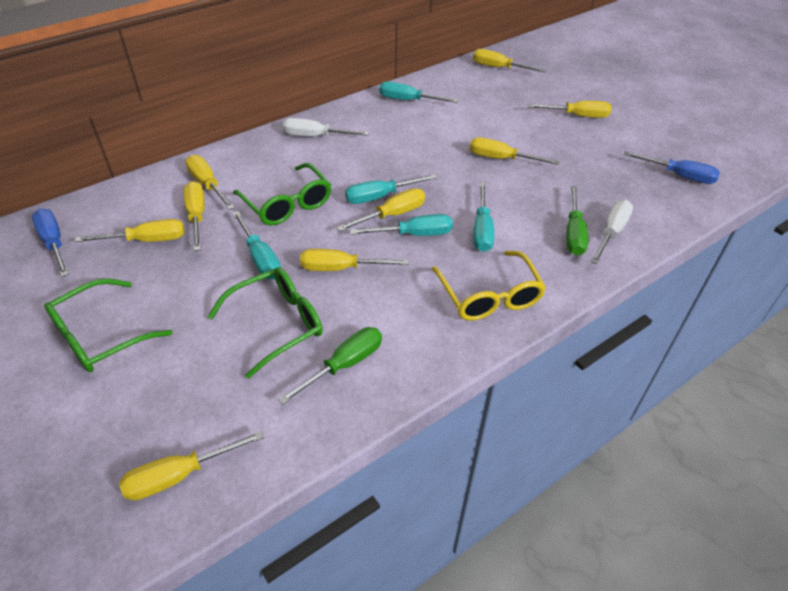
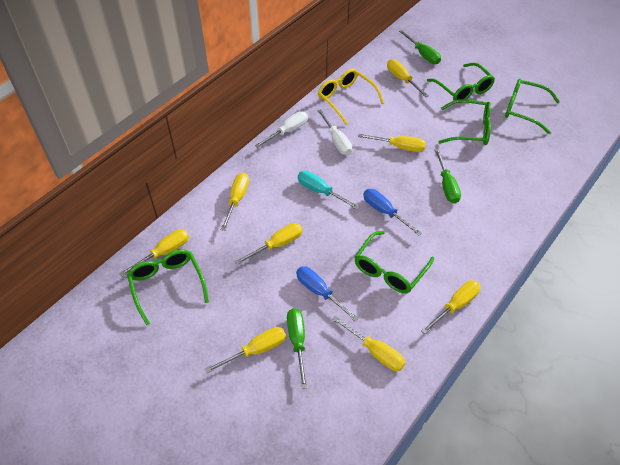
green glasses: 3 -> 5
green screwdriver: 2 -> 3
turquoise screwdriver: 5 -> 1
yellow screwdriver: 9 -> 8

